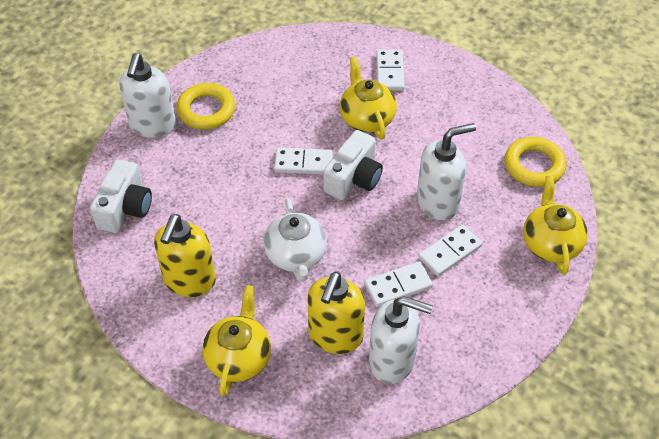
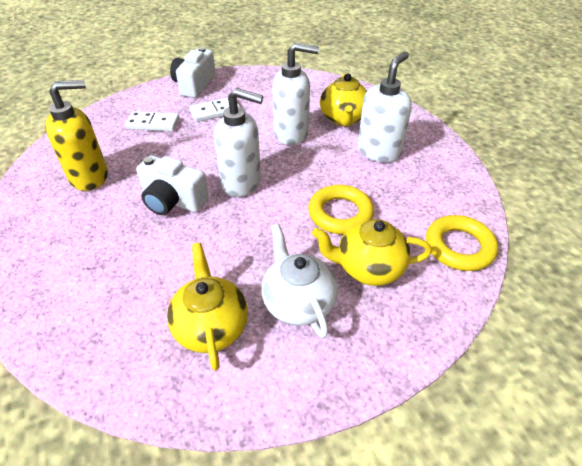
white domino: 4 -> 2
yellow soap dispenser: 2 -> 1

